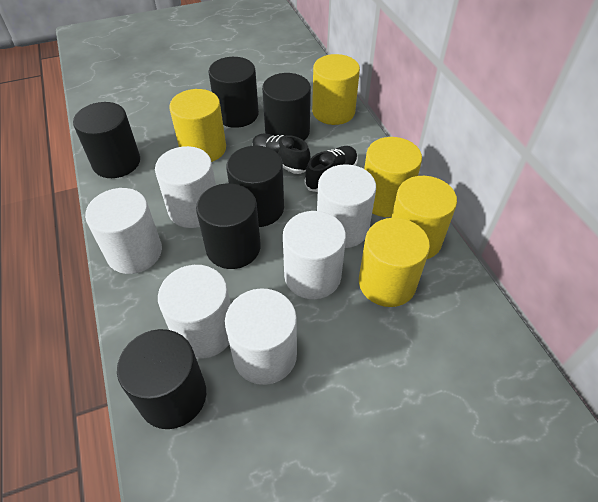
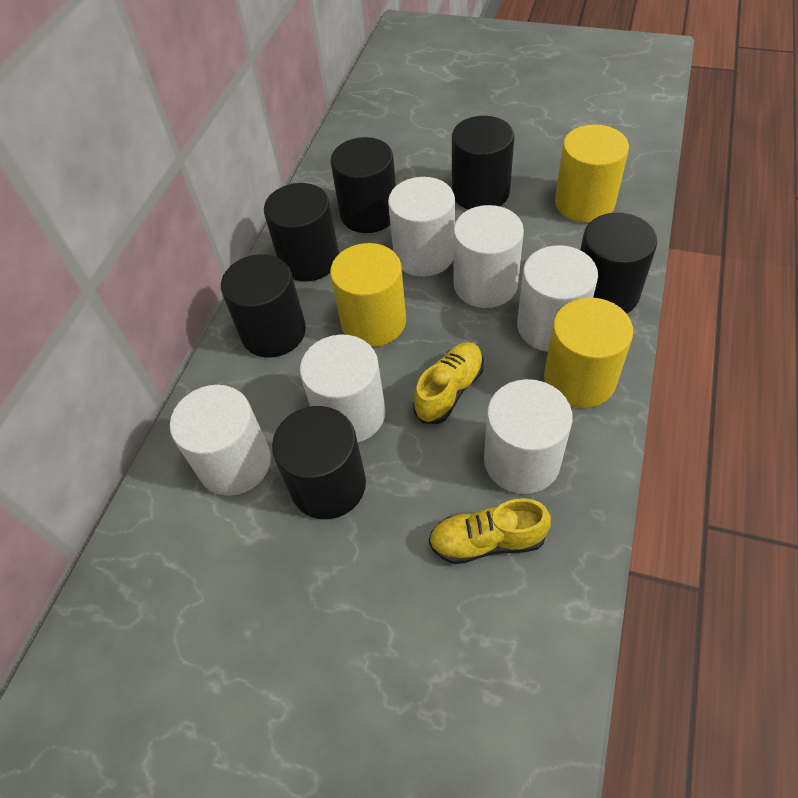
black shoe: 2 -> 0
yellow cylinder: 5 -> 3
yellow shoe: 0 -> 2

